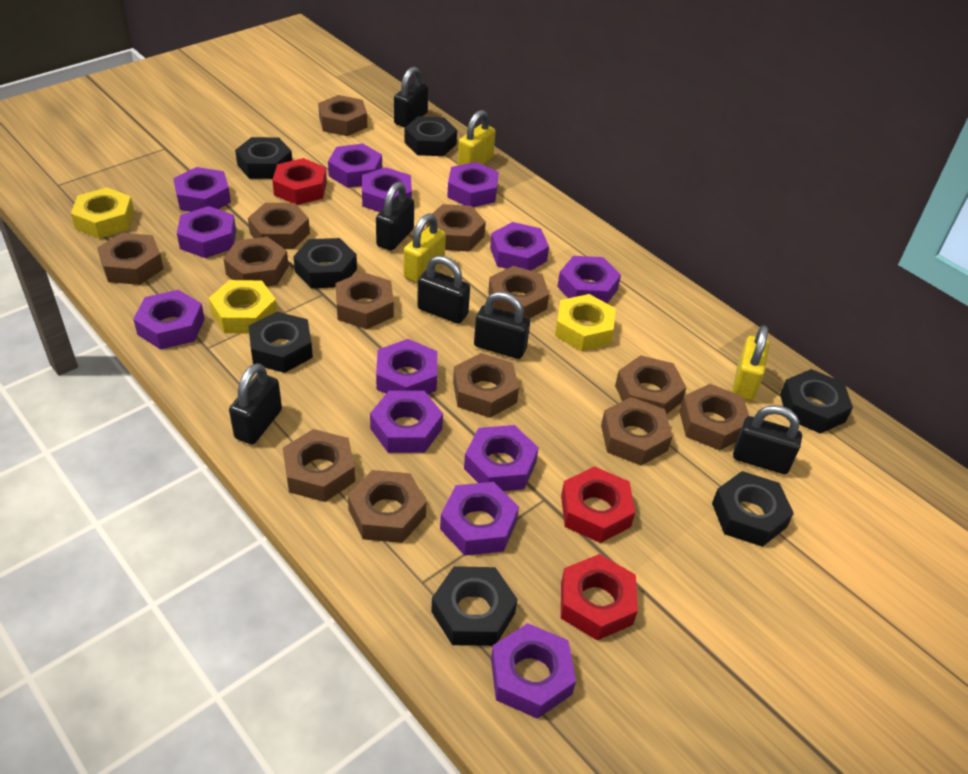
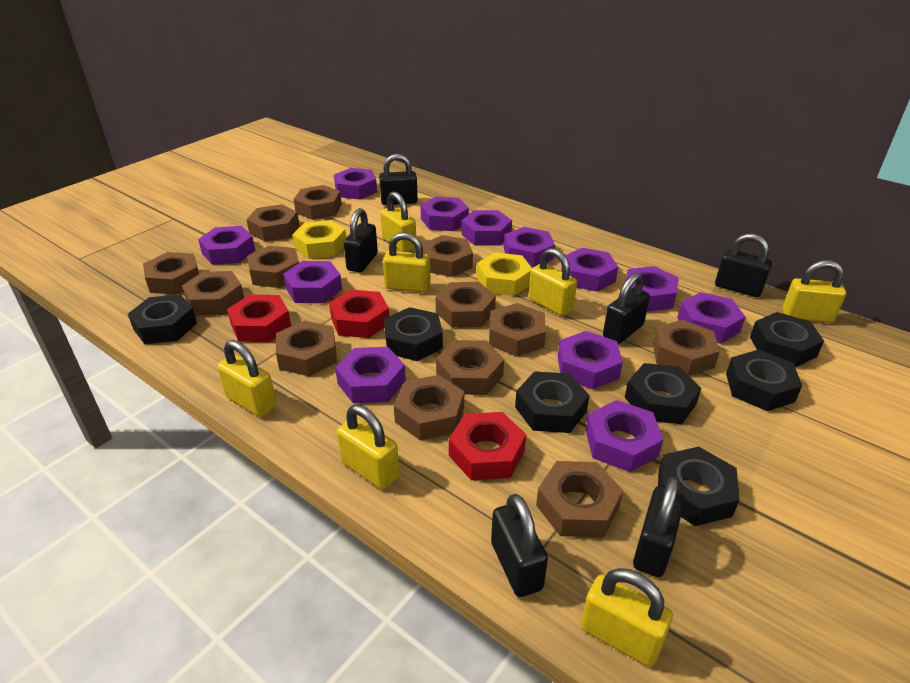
purple nut: 13 -> 12
yellow nut: 3 -> 2
yellow padlock: 3 -> 7

